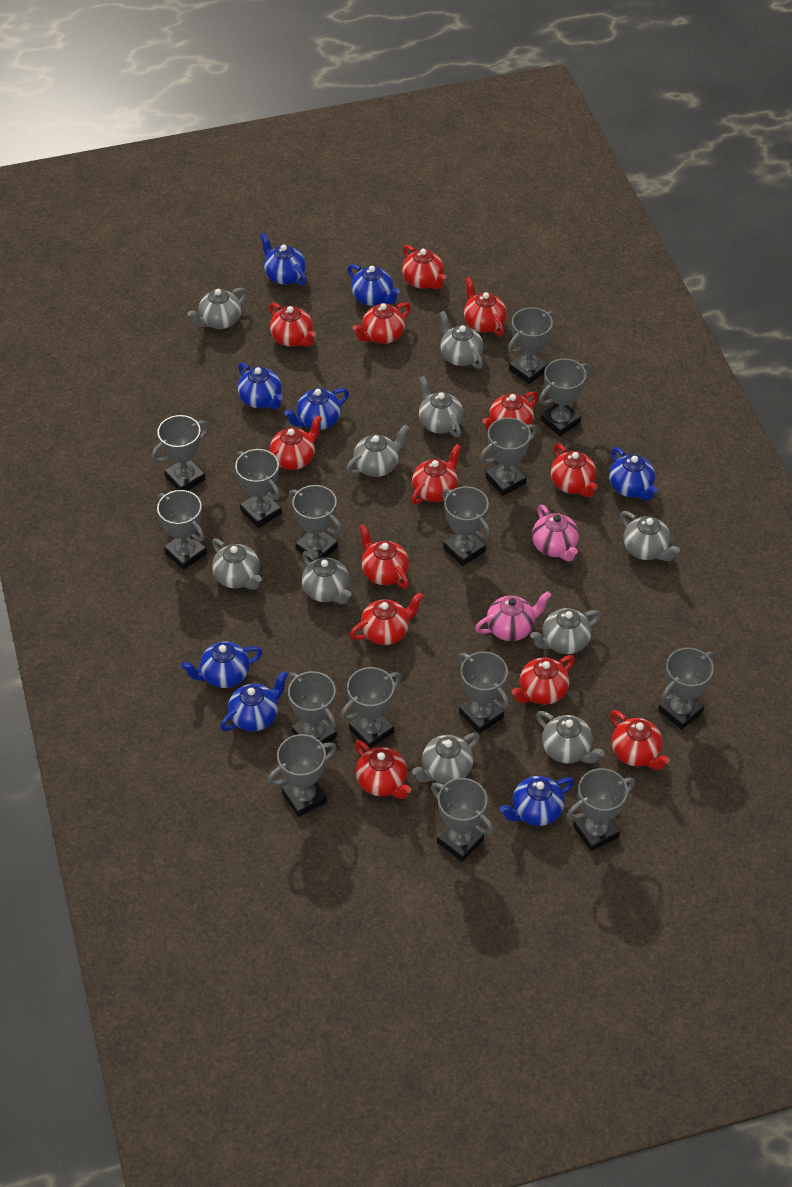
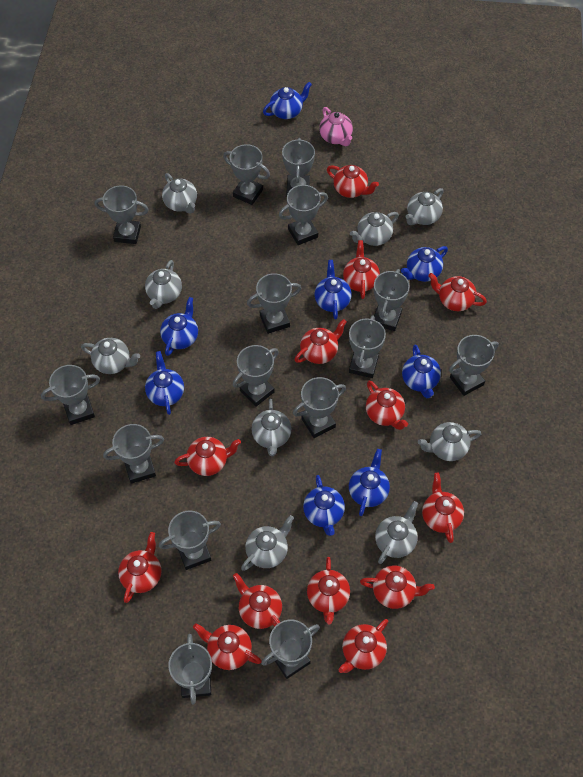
grey teapot: 10 -> 9
pink teapot: 2 -> 1

